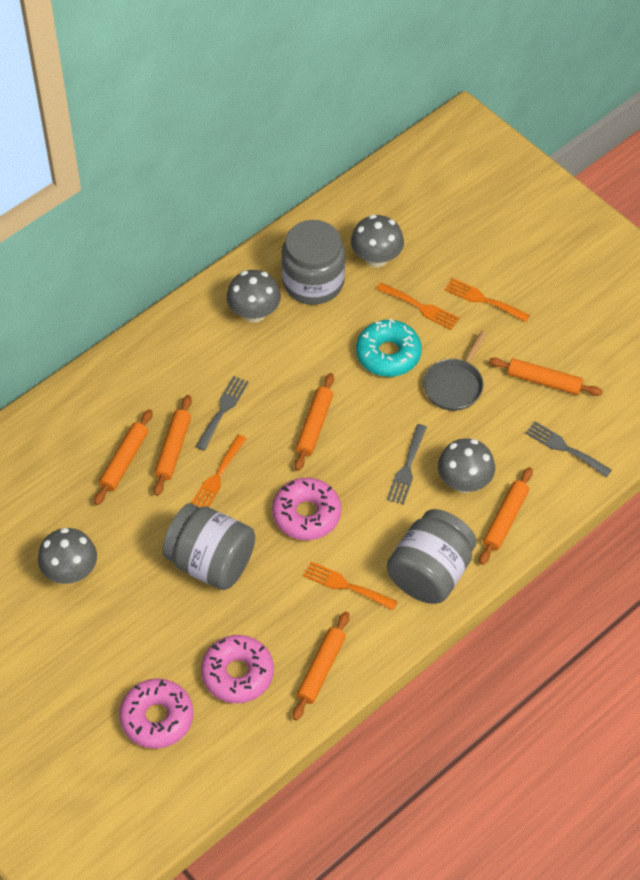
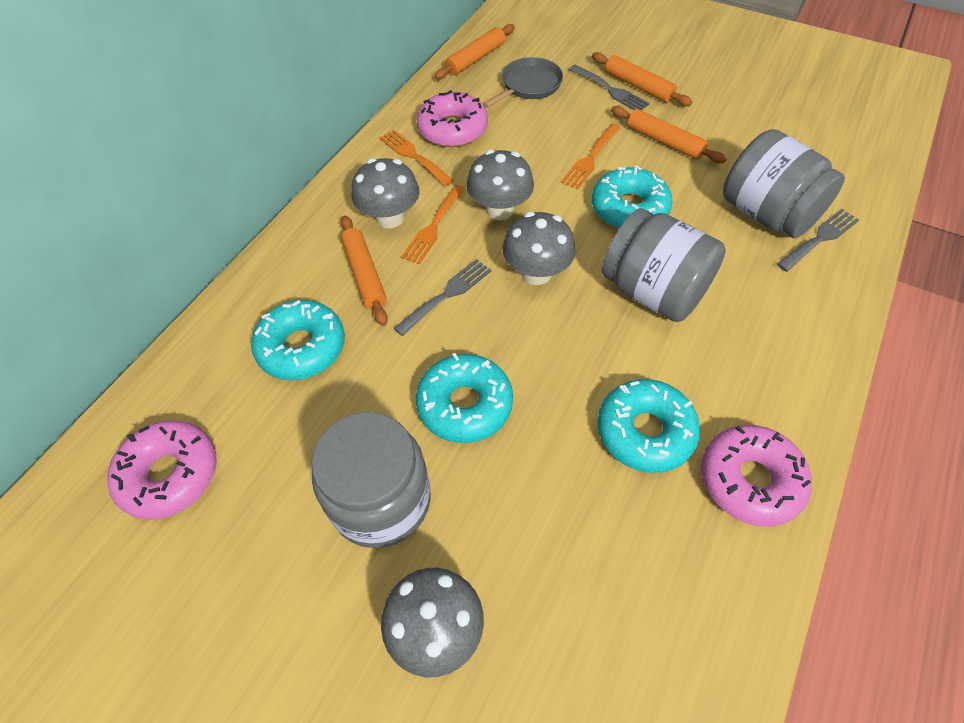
orange fork: 4 -> 3
orange rolling pin: 6 -> 4
turquoise donut: 1 -> 4

